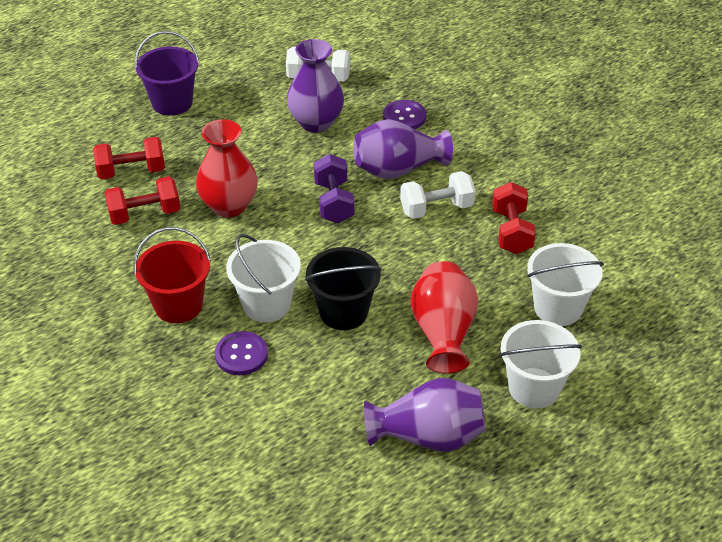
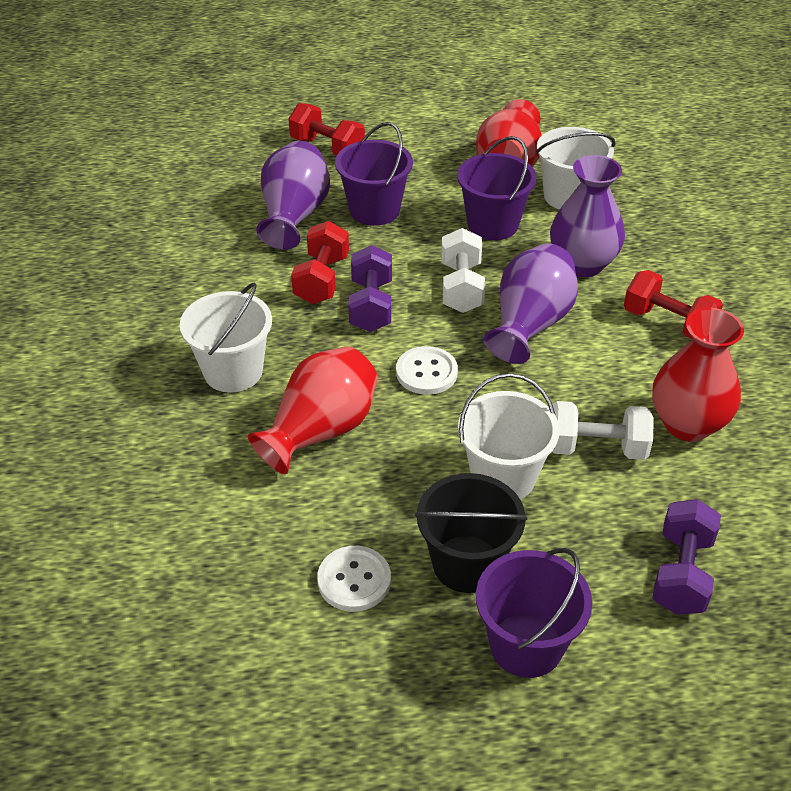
purple bucket: 1 -> 3
purple button: 2 -> 0
purple dumbbell: 1 -> 2
red bucket: 1 -> 0
red vase: 2 -> 3
white button: 0 -> 2

